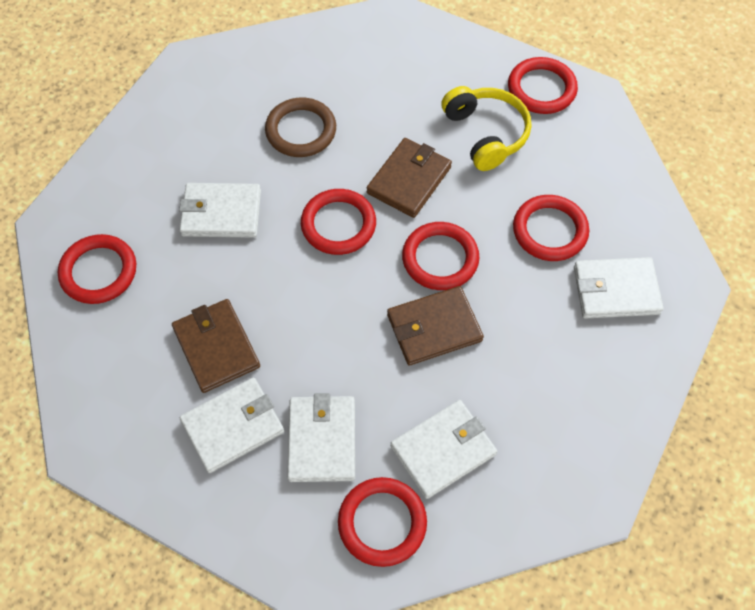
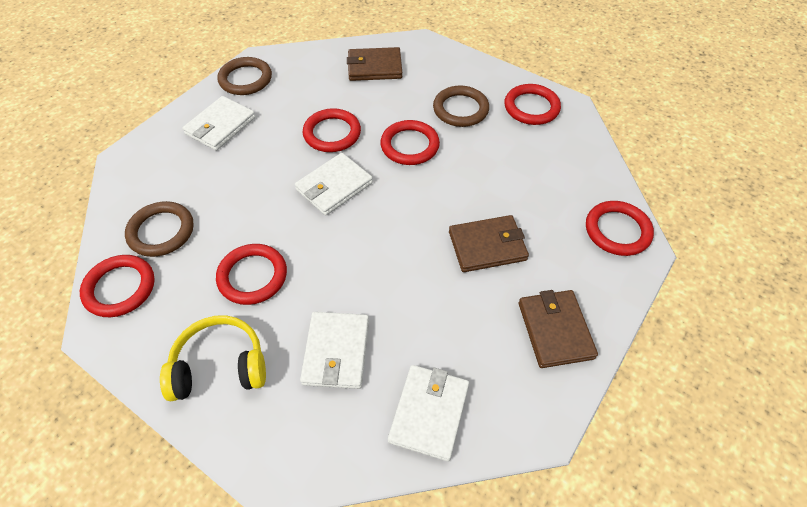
brown ring: 1 -> 3
white wallet: 5 -> 4

